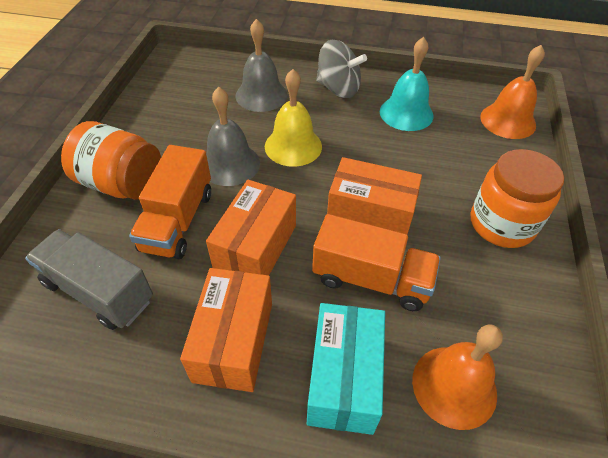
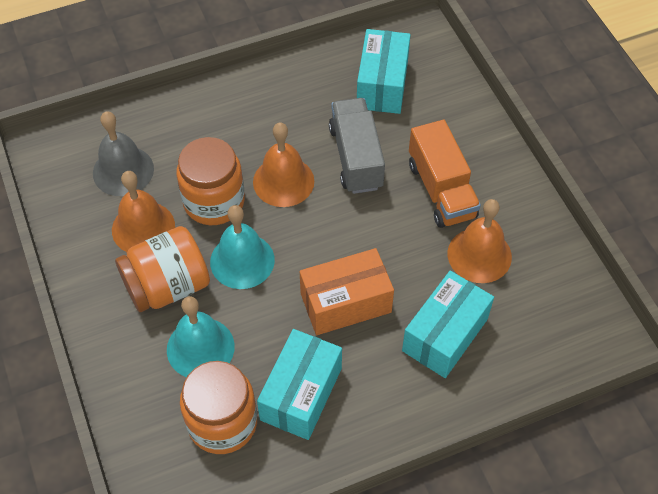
grey bell: 2 -> 1
grey spinning top: 1 -> 0
orange bell: 2 -> 3
orange box: 3 -> 1
orange jar: 2 -> 3
orange truck: 2 -> 1
turquoise bell: 1 -> 2
turquoise box: 1 -> 3
yellow bell: 1 -> 0

